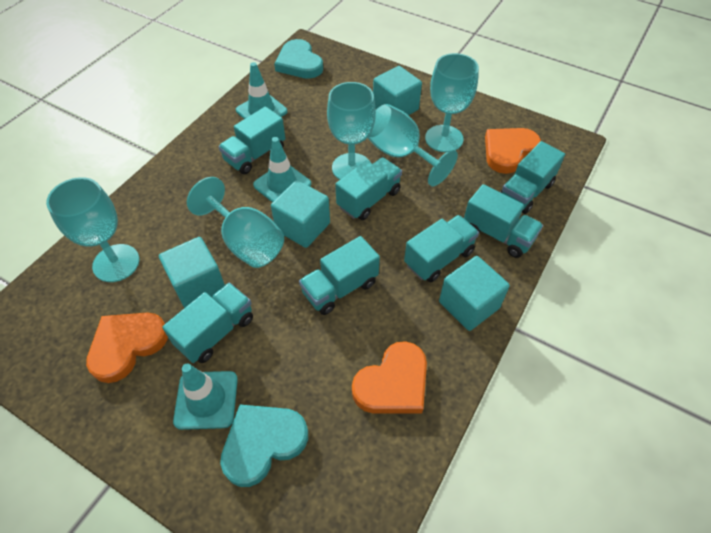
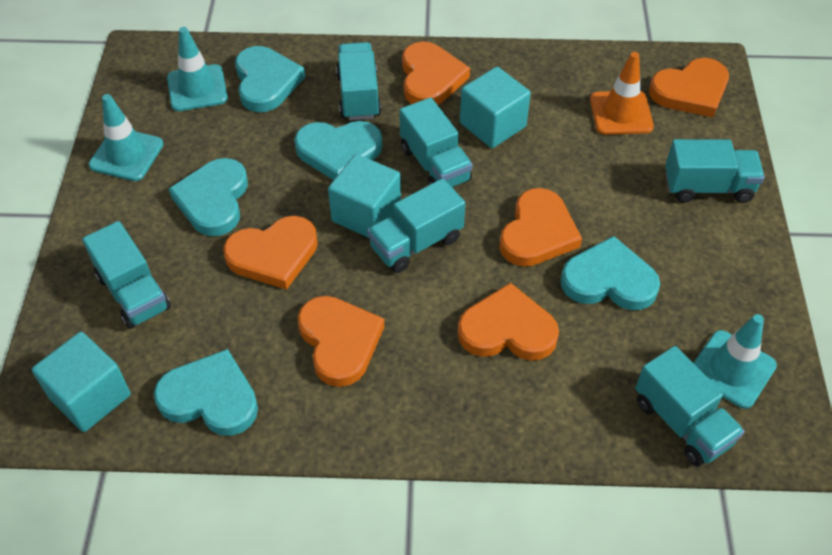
orange heart: 3 -> 6
orange traffic cone: 0 -> 1
turquoise cube: 4 -> 3
turquoise goblet: 5 -> 0
turquoise heart: 2 -> 5
turquoise truck: 7 -> 6

